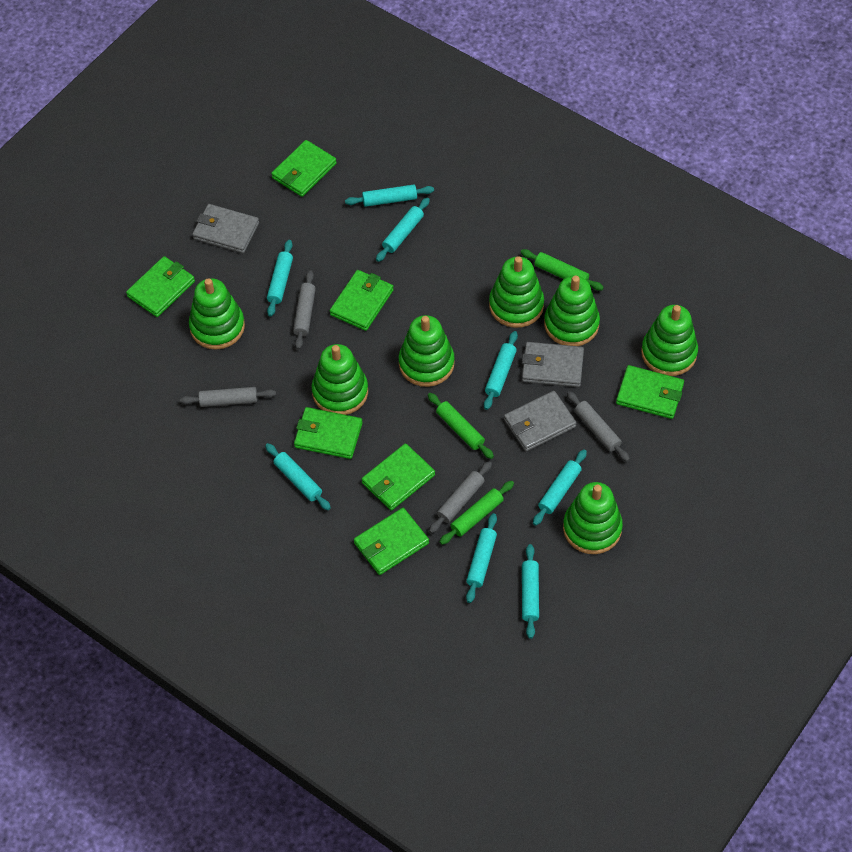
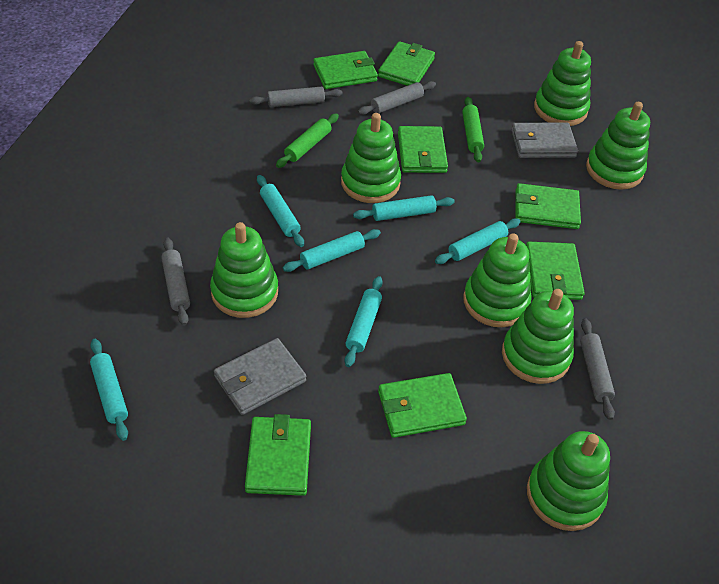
green rolling pin: 3 -> 2
grey wallet: 3 -> 2
turquoise rolling pin: 8 -> 6

